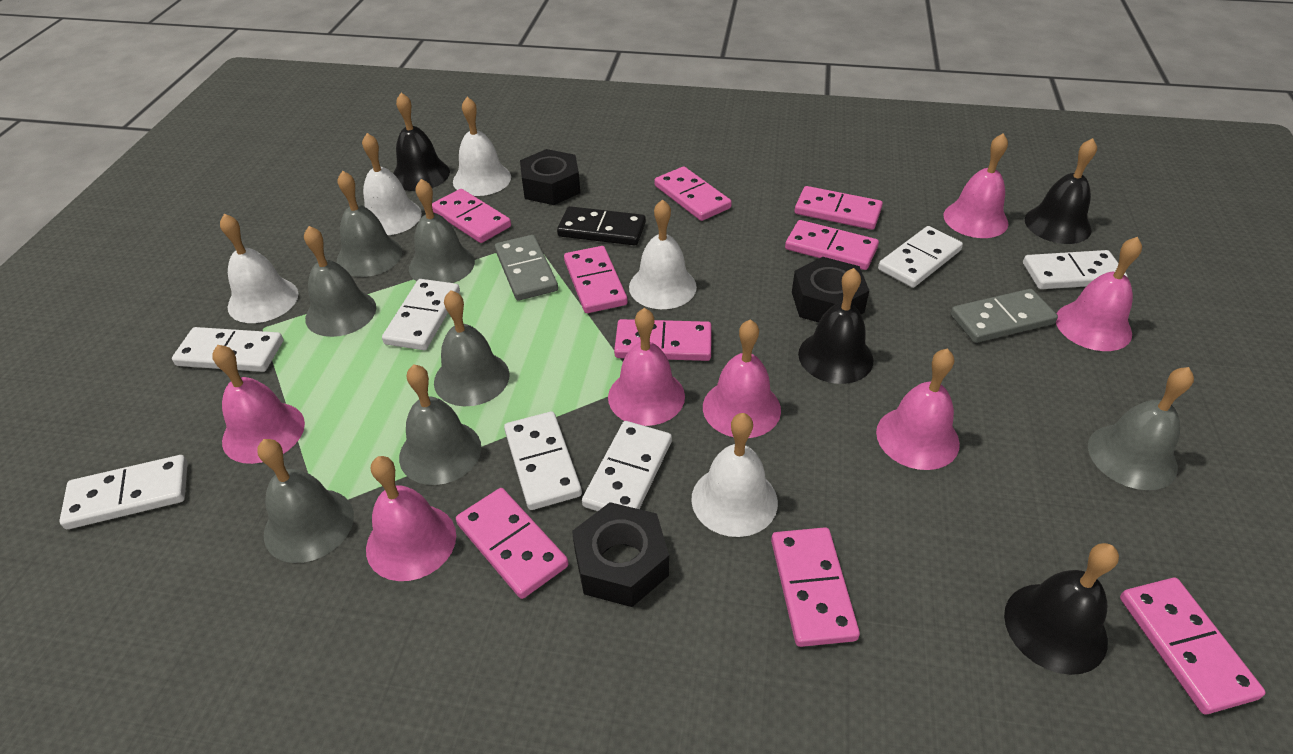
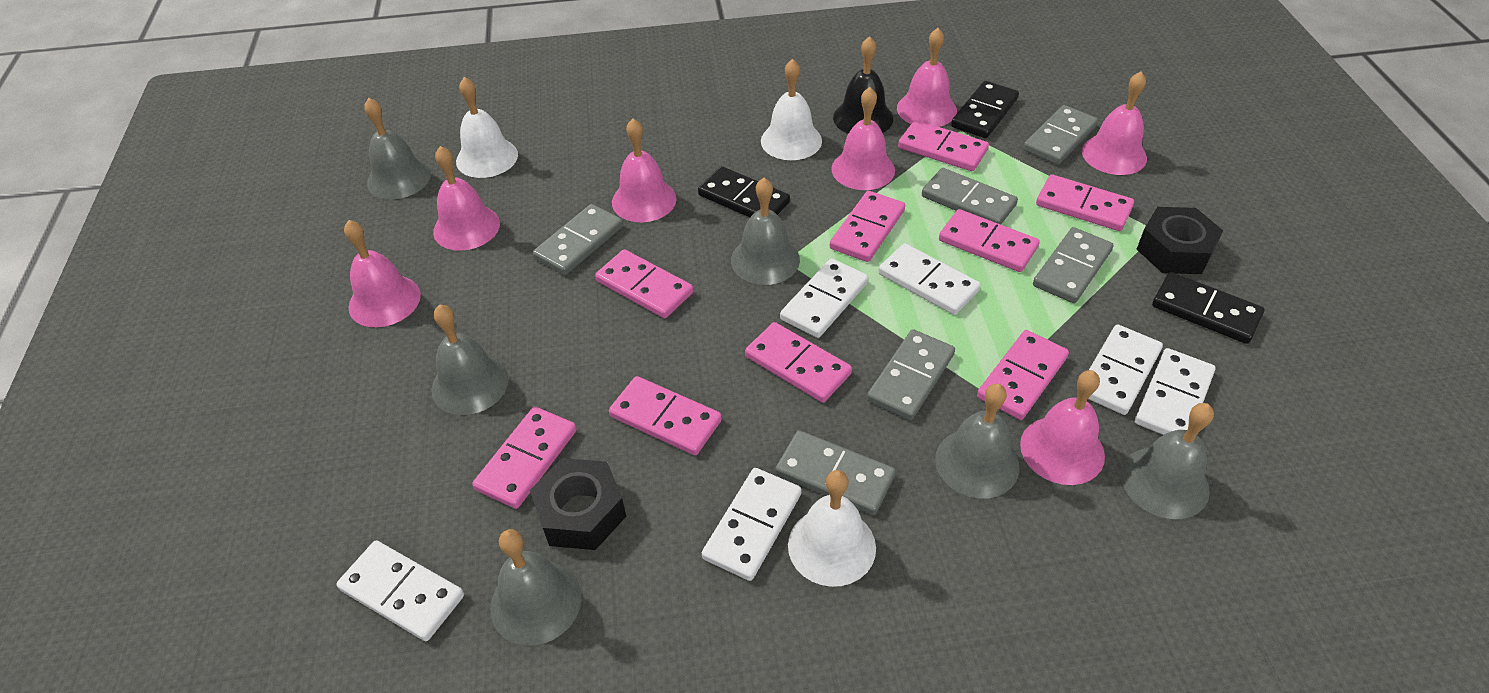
black bell: 4 -> 1
black domino: 1 -> 3
black nut: 3 -> 2
grey bell: 7 -> 6
grey domino: 2 -> 6
white bell: 5 -> 3
white domino: 7 -> 6

